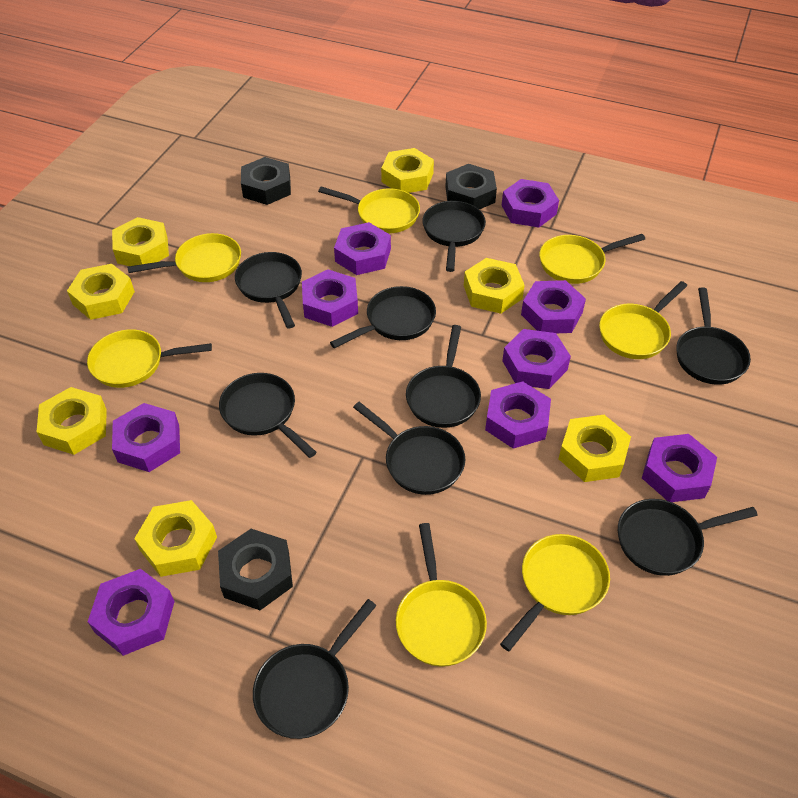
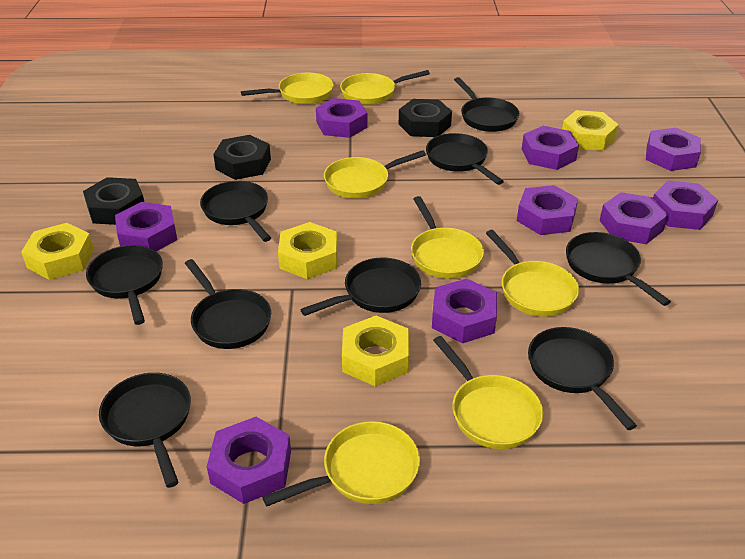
yellow nut: 7 -> 4

